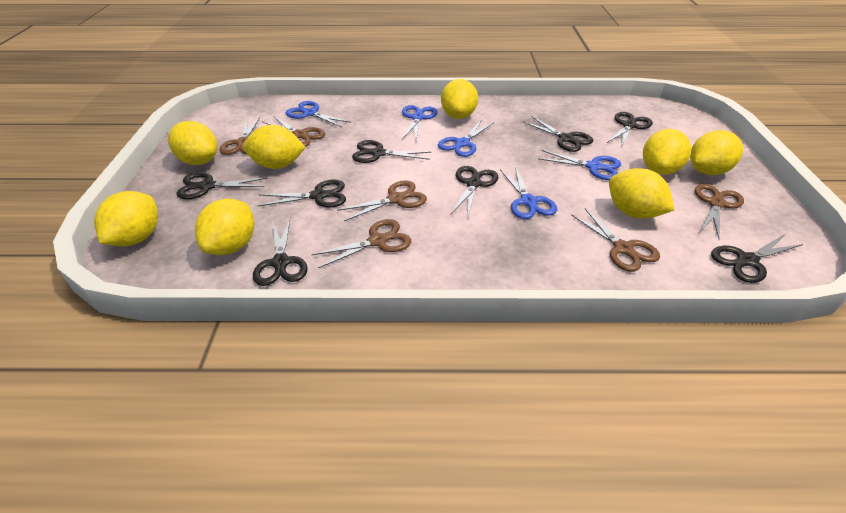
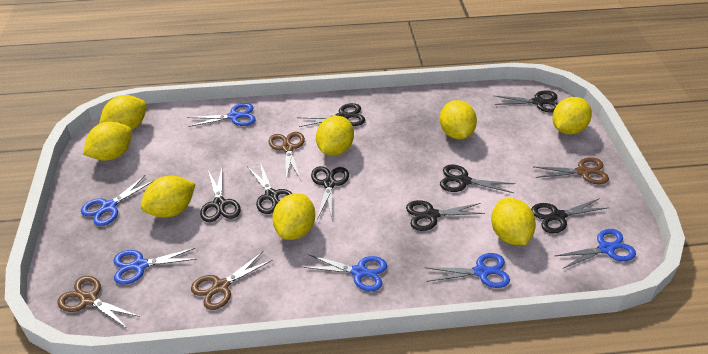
blue scissors: 5 -> 6
brown scissors: 6 -> 4

